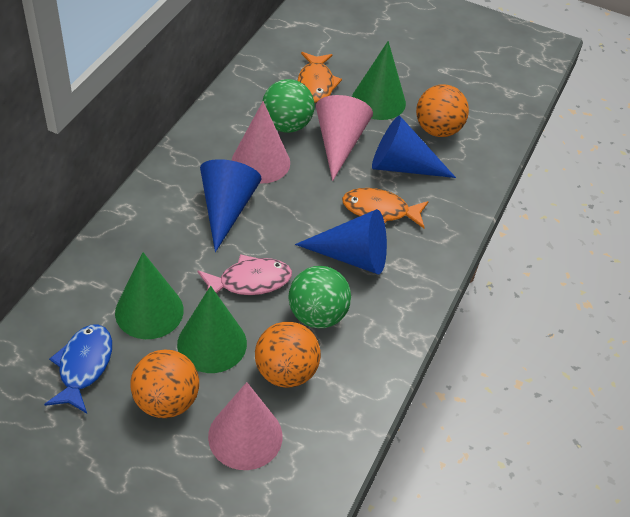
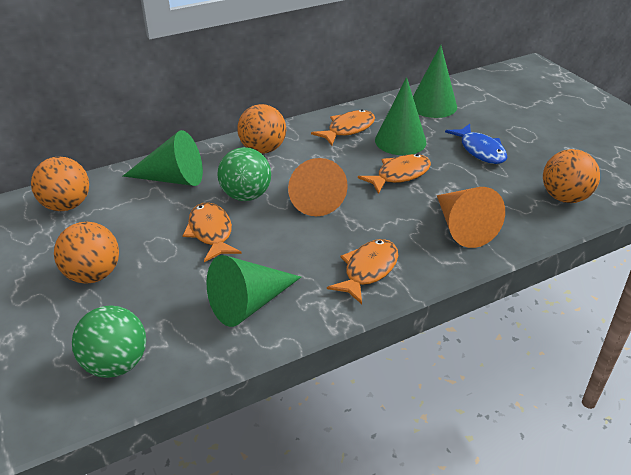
blue cone: 3 -> 0
green cone: 3 -> 4
orange ball: 3 -> 4
orange cone: 0 -> 2
orange fish: 2 -> 4
pink cone: 3 -> 0
pink fish: 1 -> 0

